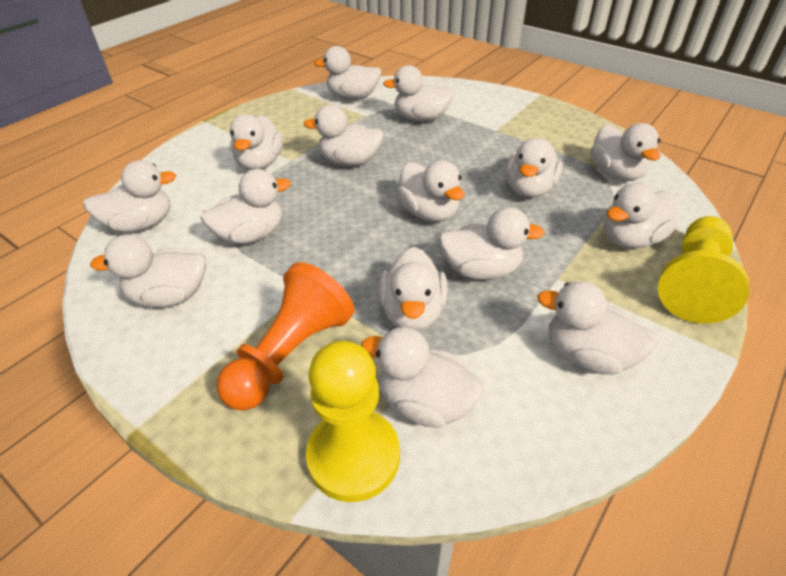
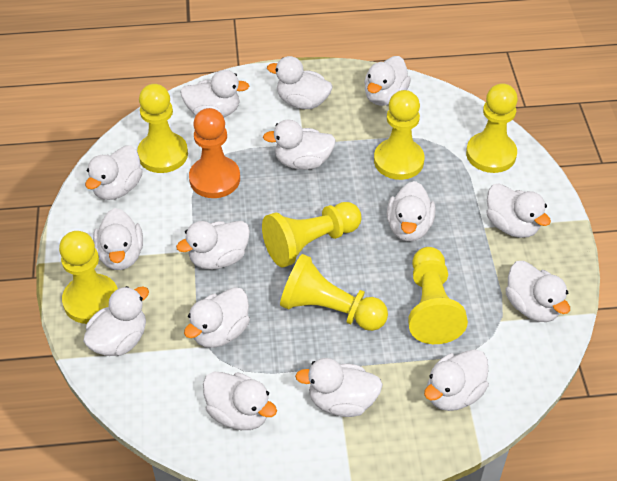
yellow pawn: 2 -> 7

